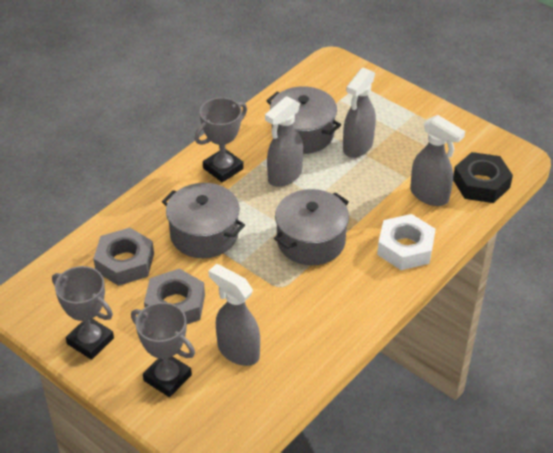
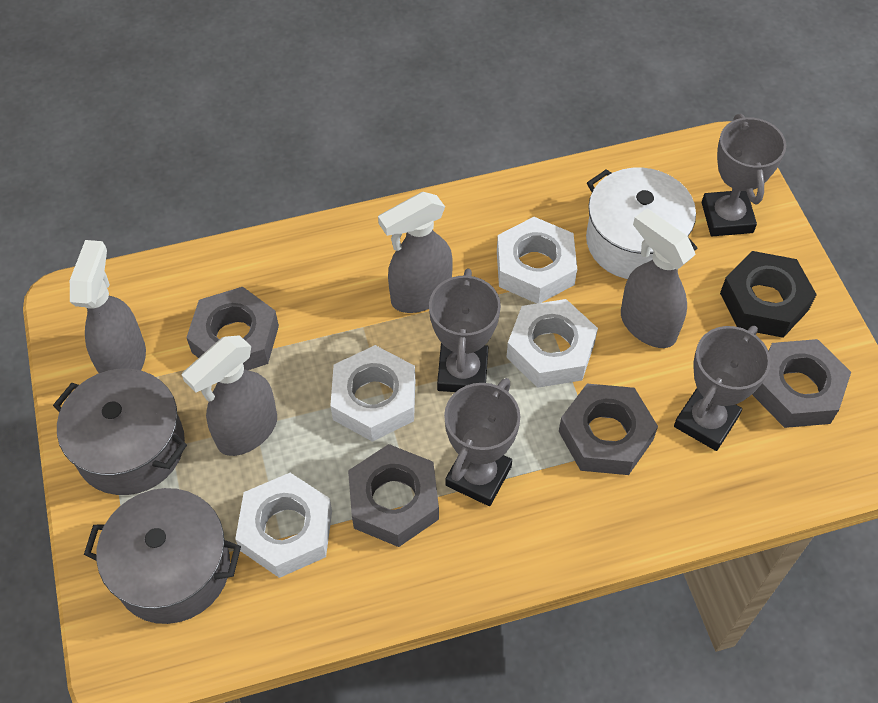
grey nut: 2 -> 4
grey pot: 3 -> 2
grey trophy: 3 -> 4
white nut: 1 -> 4
white pot: 0 -> 1

